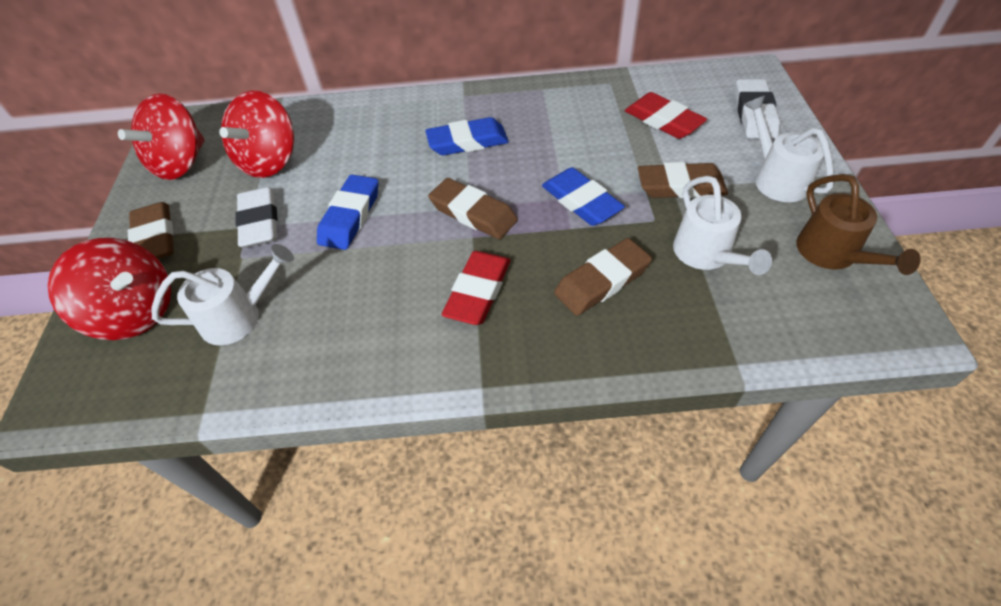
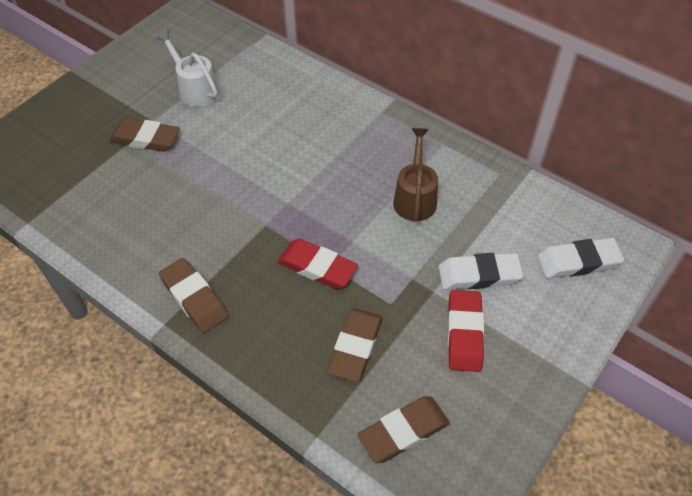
blue eraser: 3 -> 0
red spinning top: 3 -> 0
white watering can: 3 -> 1

